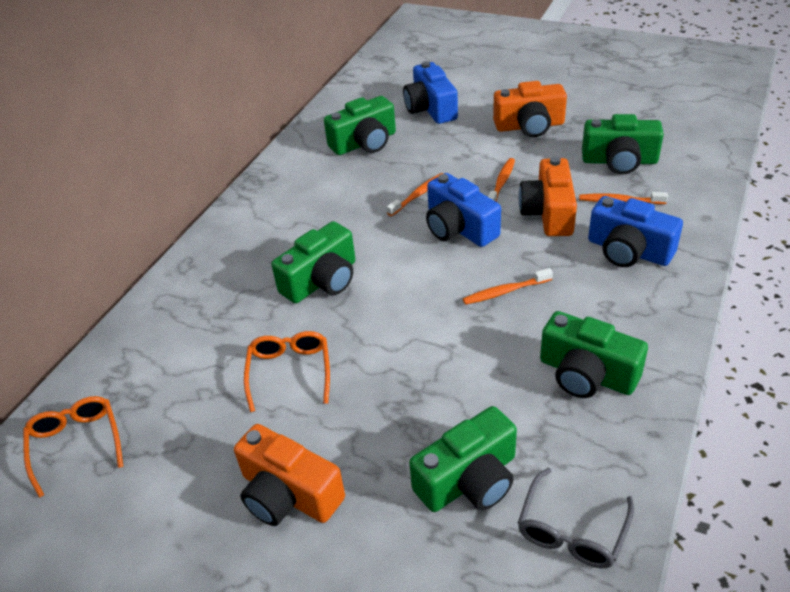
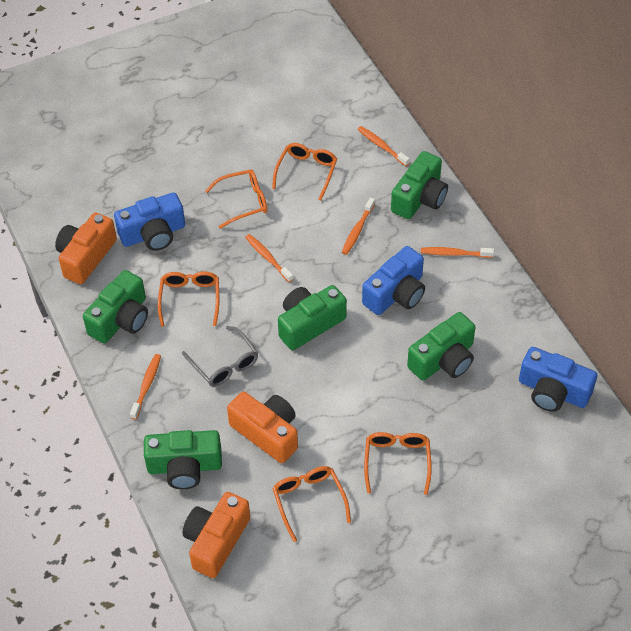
orange glasses: 2 -> 5
orange toothbrush: 4 -> 5

